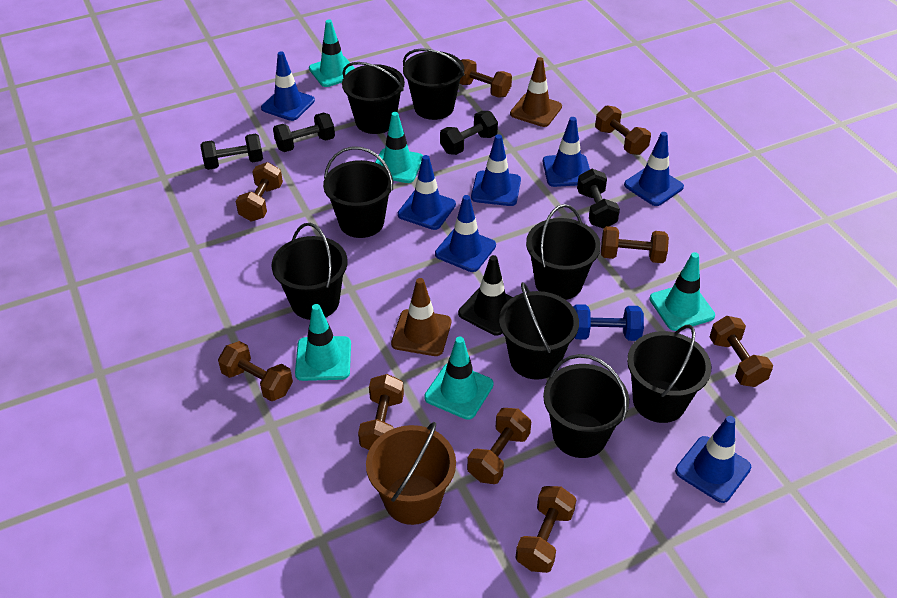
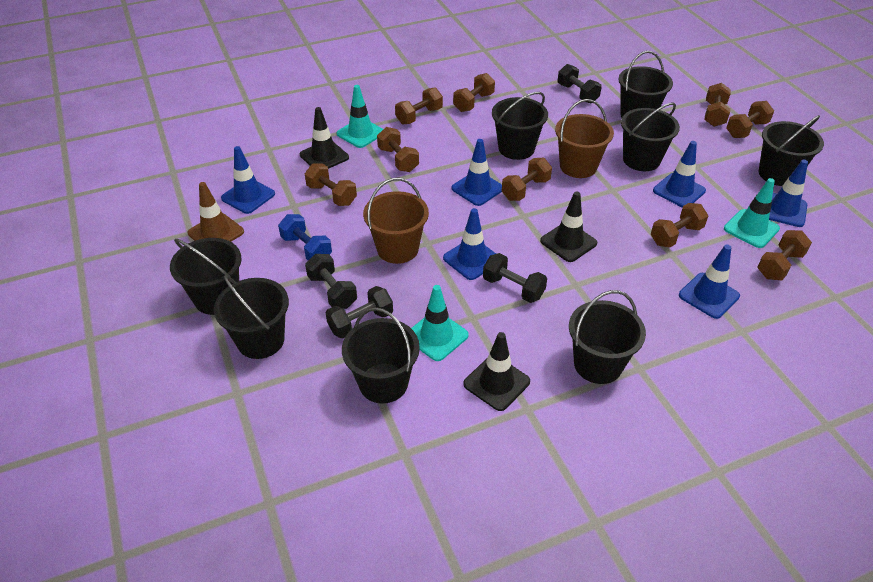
black traffic cone: 1 -> 3
blue traffic cone: 7 -> 6
brown bucket: 1 -> 2
brown traffic cone: 2 -> 1
turquoise traffic cone: 5 -> 3

